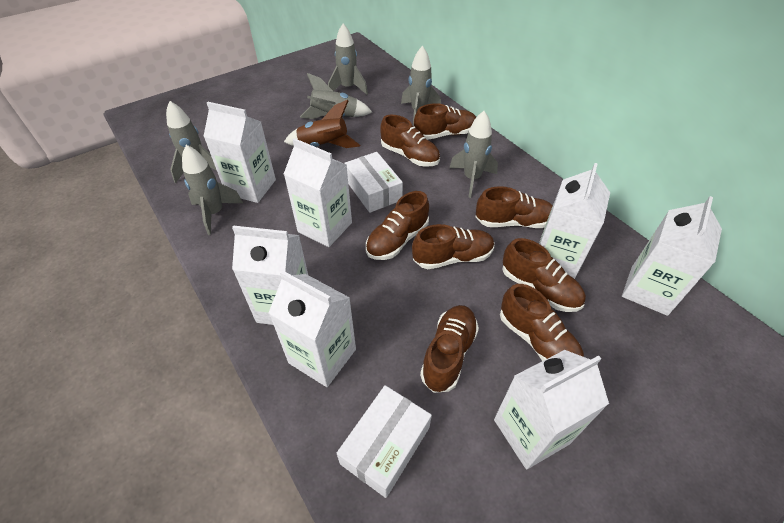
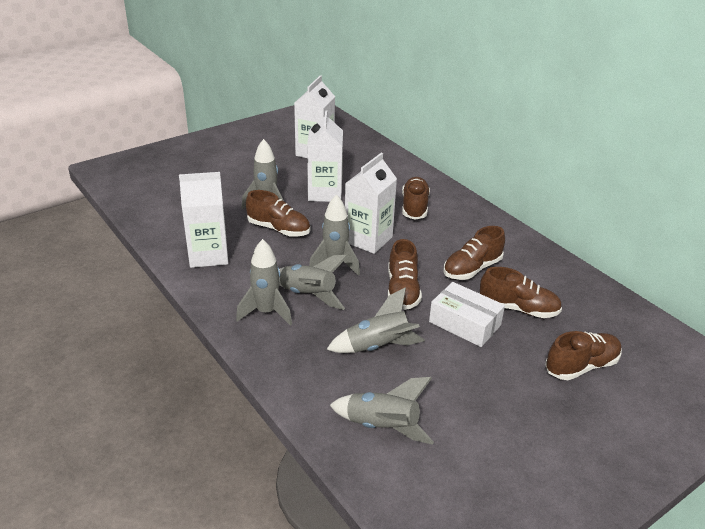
brown rocket: 1 -> 0
brown shoe: 8 -> 6
white box: 2 -> 1
white carton: 7 -> 4

